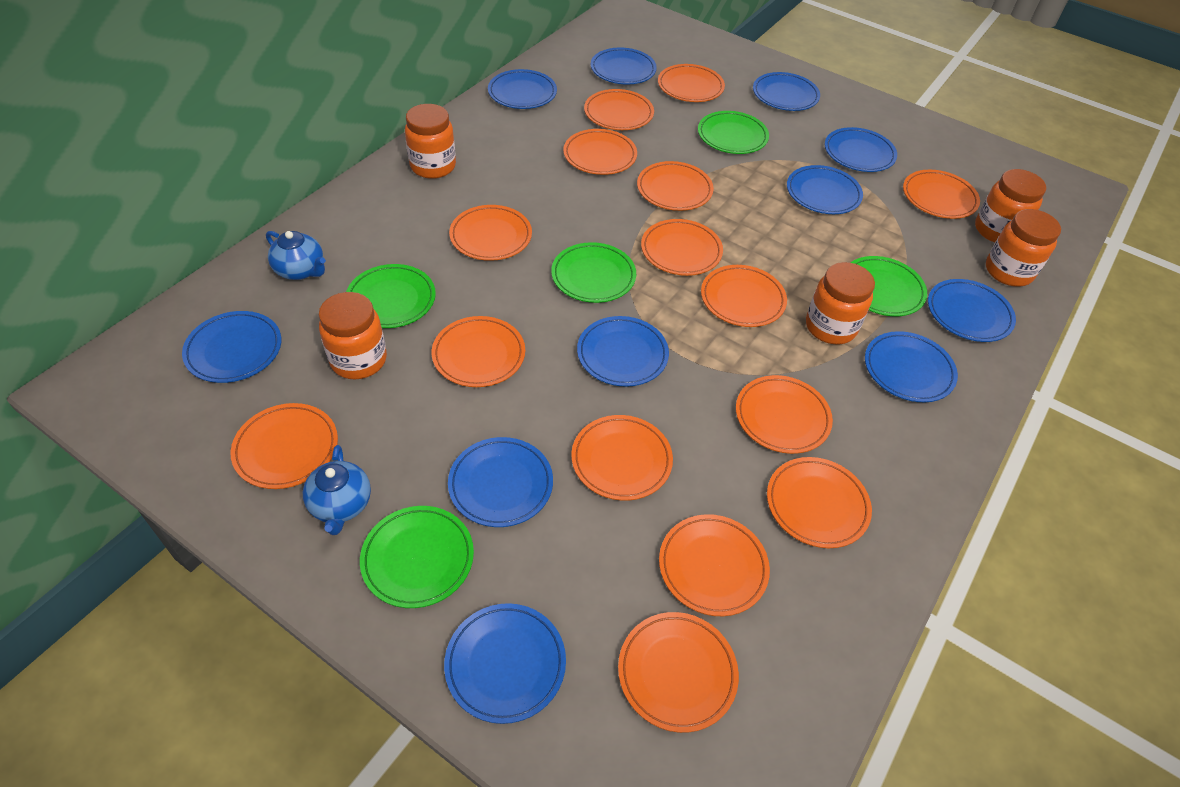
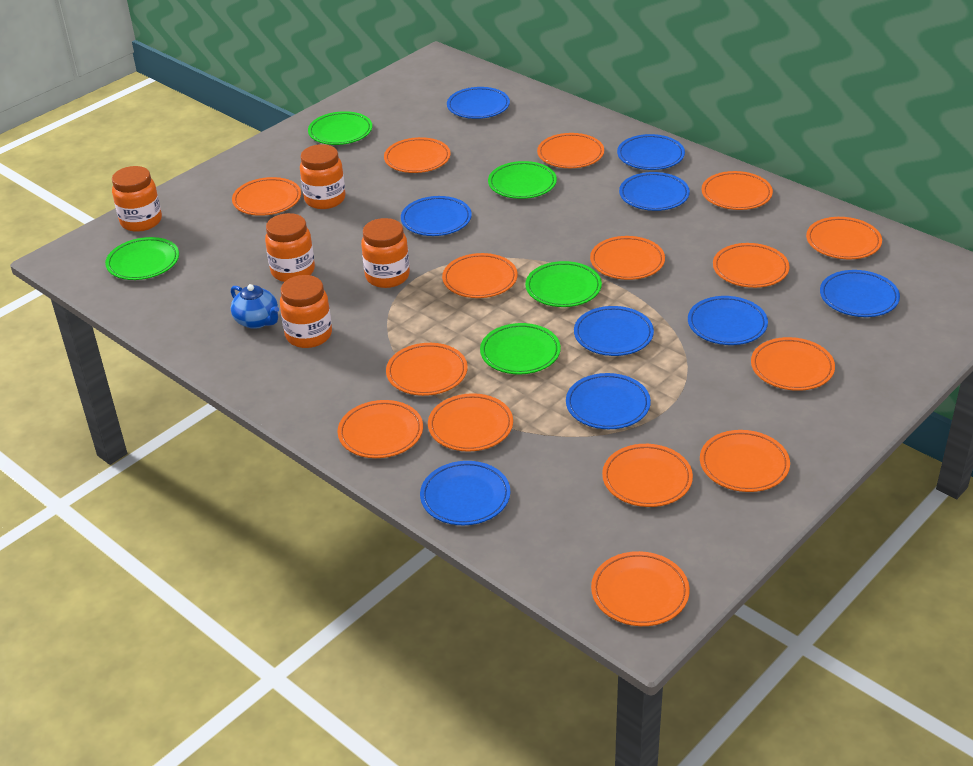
blue plate: 11 -> 9
blue teapot: 2 -> 1

